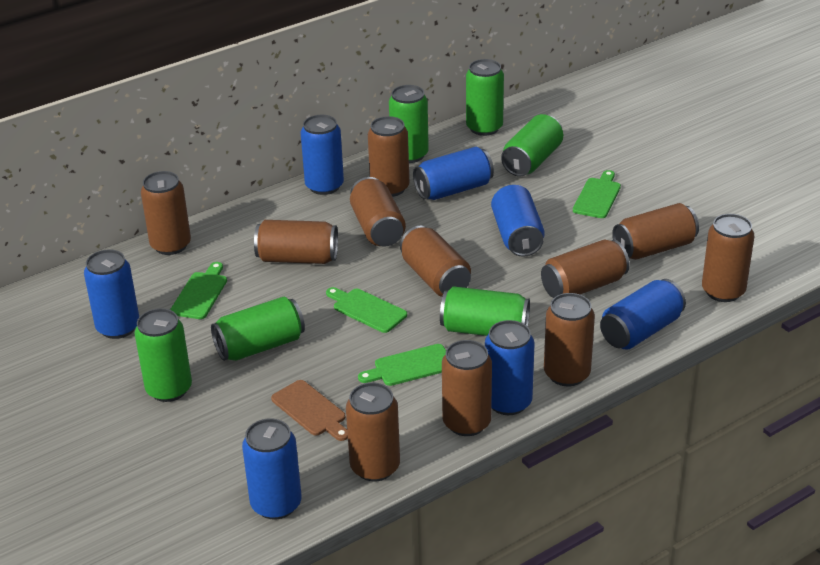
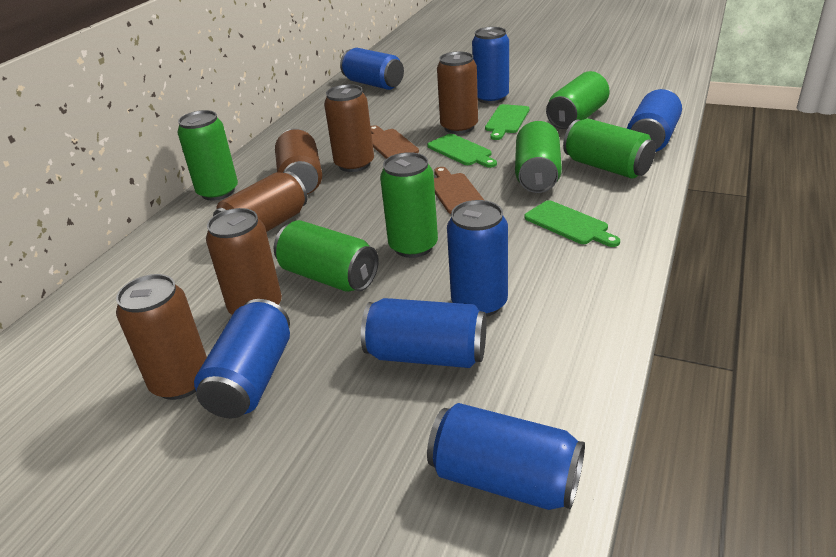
brown can: 11 -> 6
brown cutting board: 1 -> 2
green cutting board: 4 -> 3

